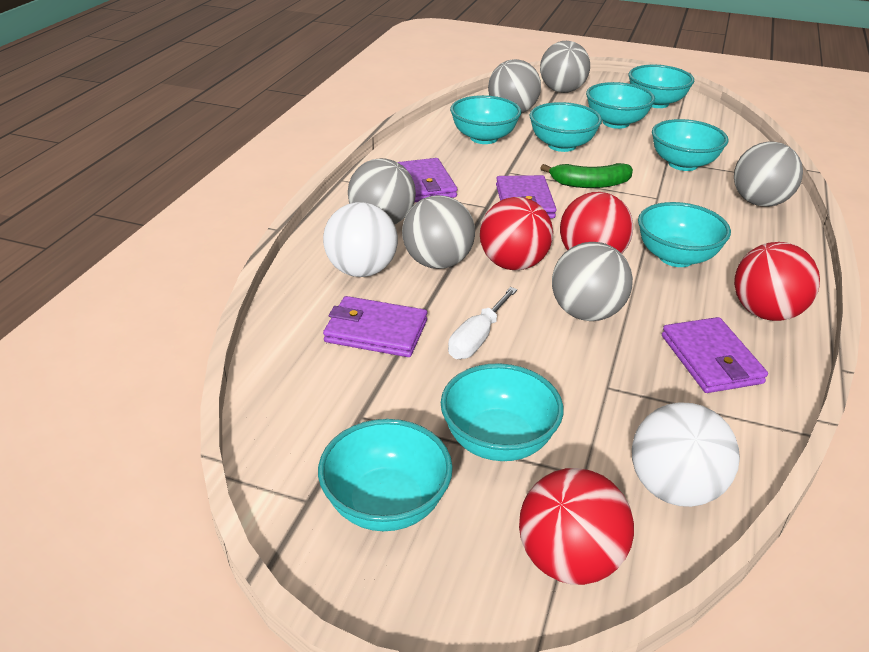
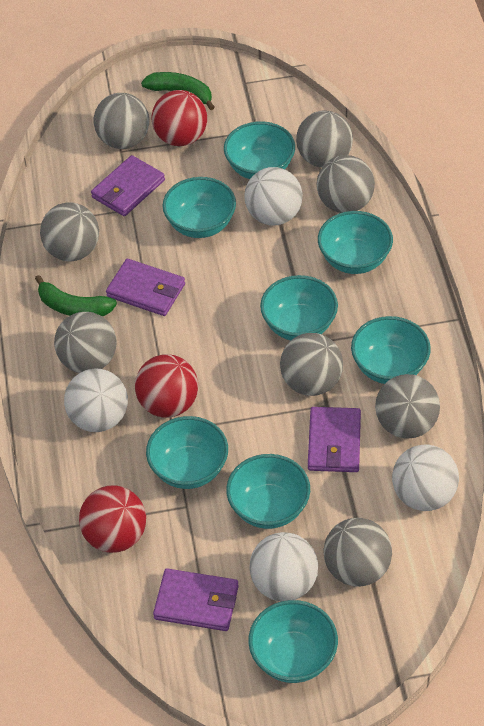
green banana: 1 -> 2
grey ball: 6 -> 8
red ball: 4 -> 3
white ball: 2 -> 4
white screwdriver: 1 -> 0

